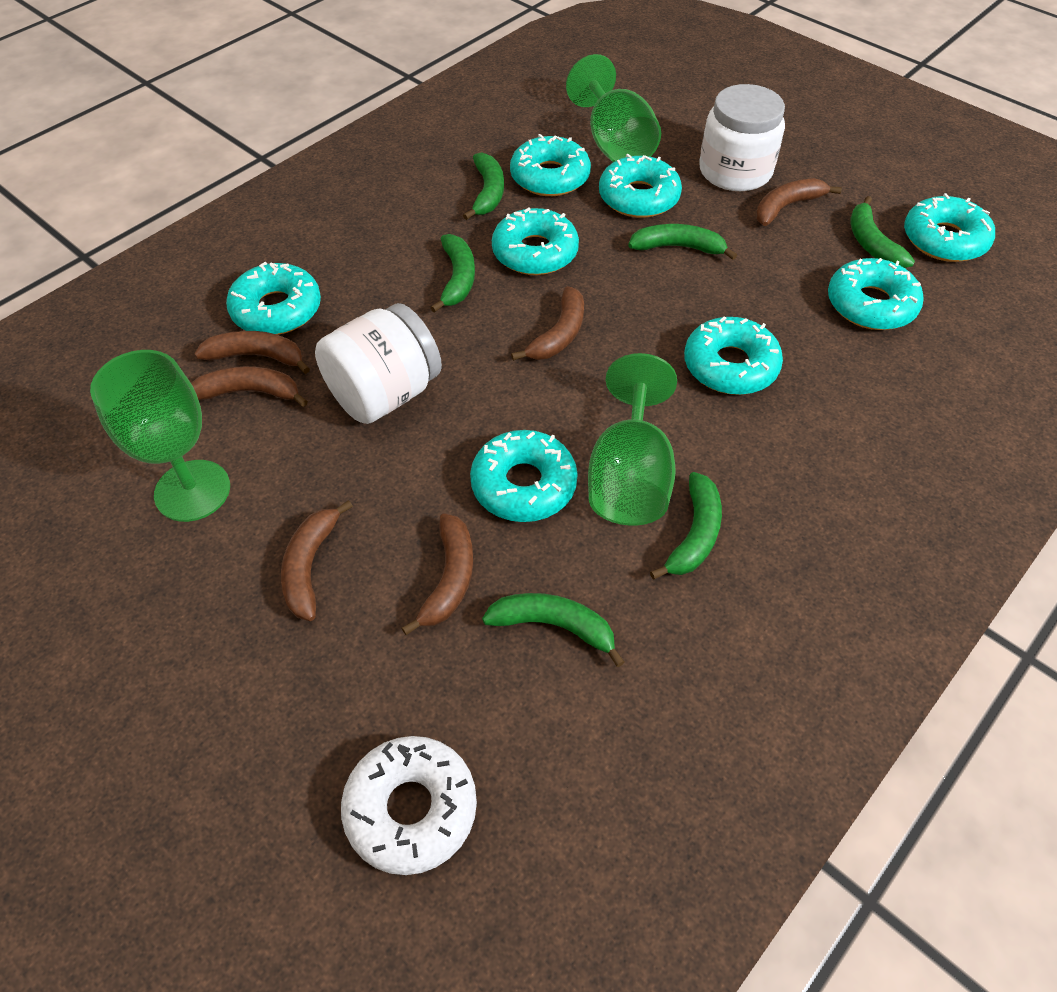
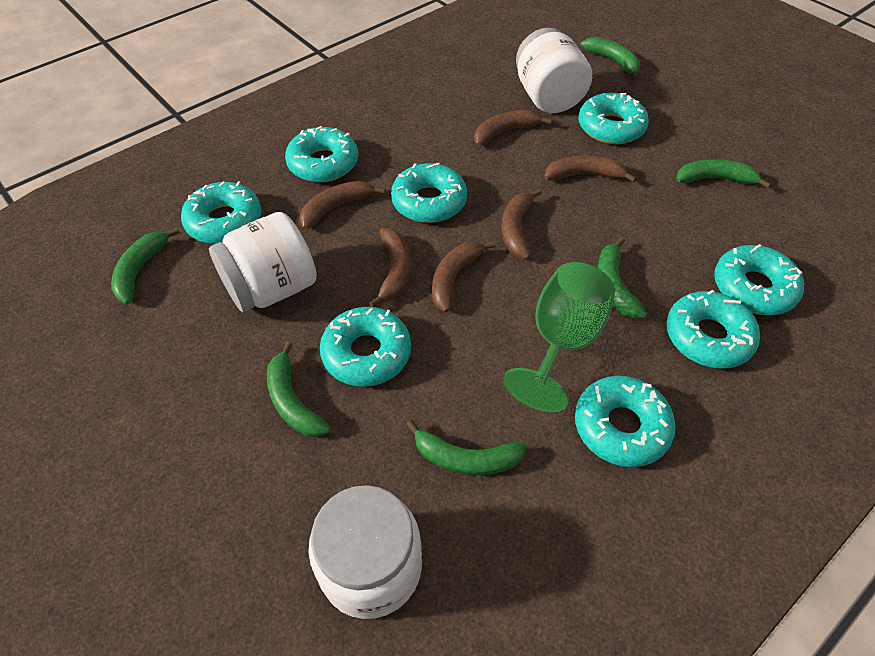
green goblet: 3 -> 1
white donut: 1 -> 0
white jar: 2 -> 3

